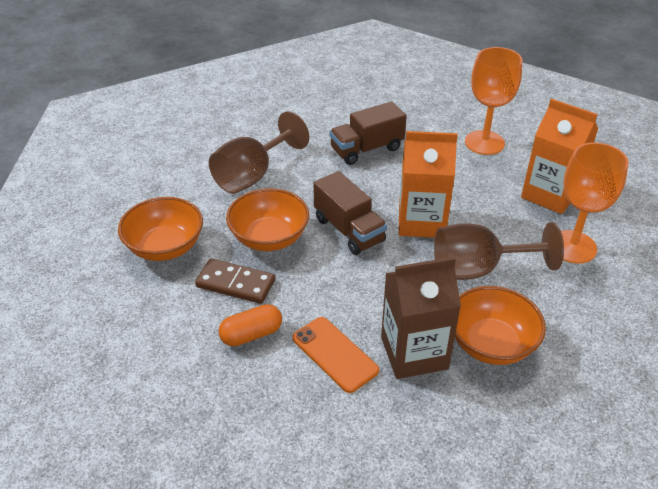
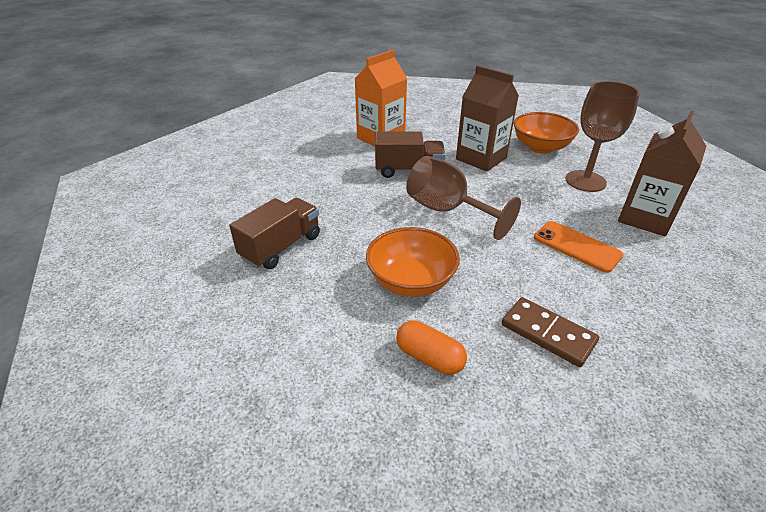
brown carton: 1 -> 2
orange bowl: 3 -> 2
orange carton: 2 -> 1
orange goblet: 2 -> 0

